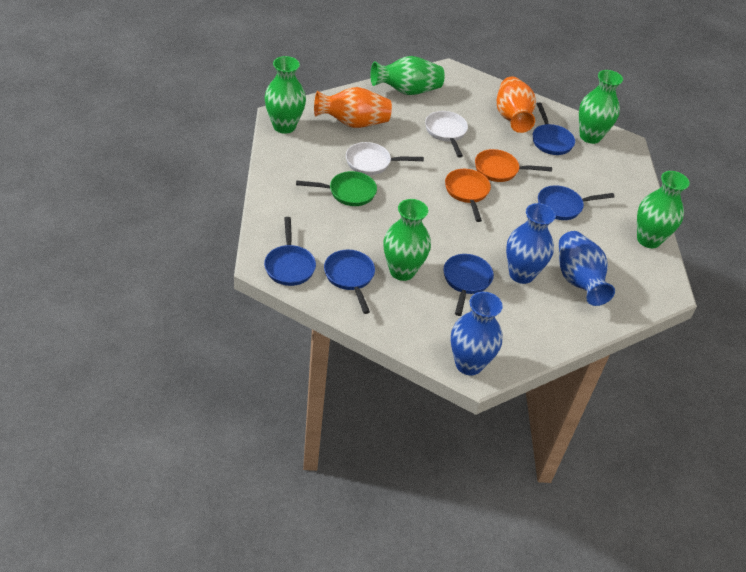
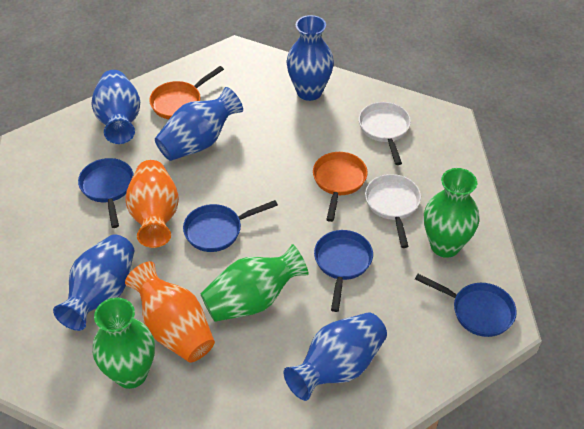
blue pan: 5 -> 4
blue vase: 3 -> 5
green pan: 1 -> 0
green vase: 5 -> 3

